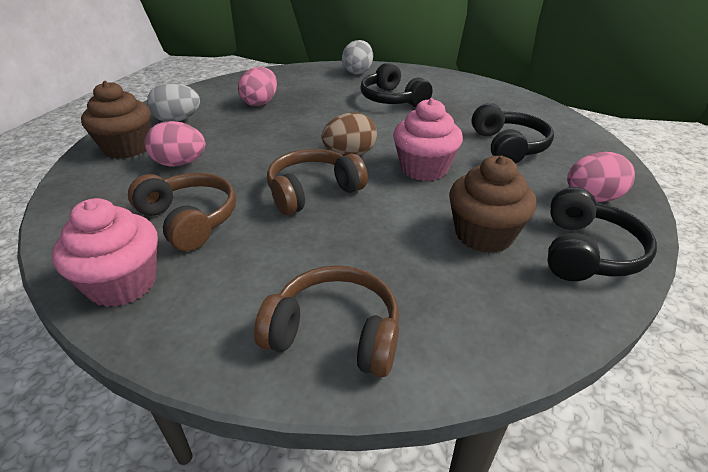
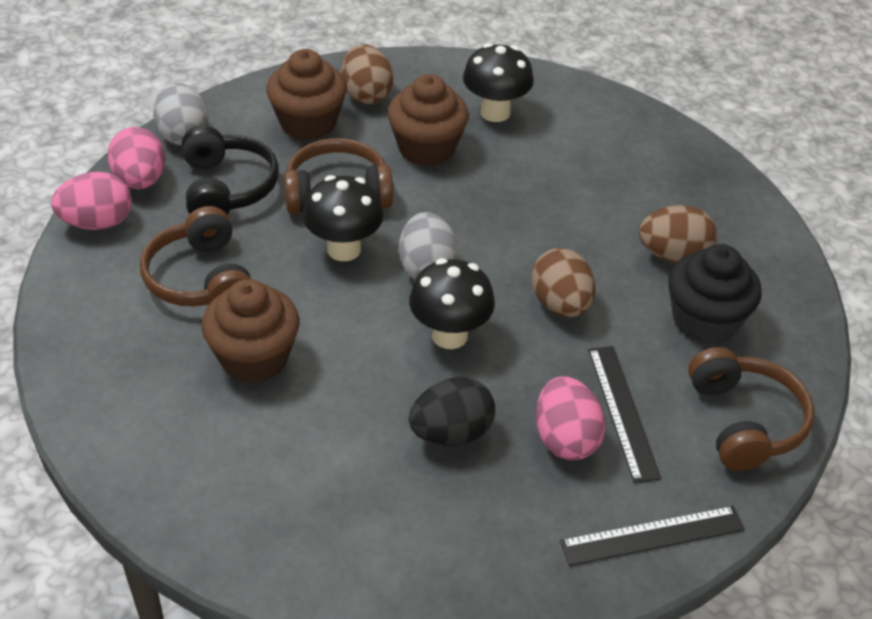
black cupcake: 0 -> 1
black egg: 0 -> 1
black headphones: 3 -> 1
black mushroom: 0 -> 3
black ruler: 0 -> 2
brown cupcake: 2 -> 3
brown egg: 1 -> 3
pink cupcake: 2 -> 0

